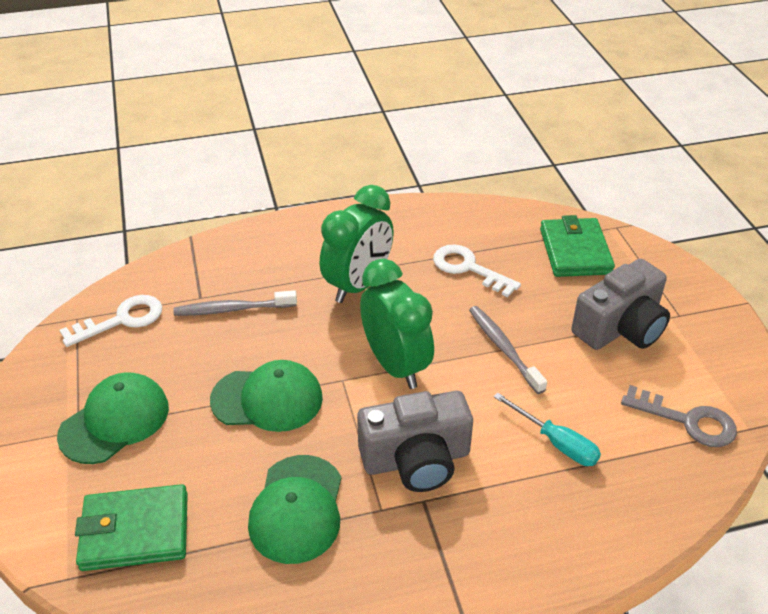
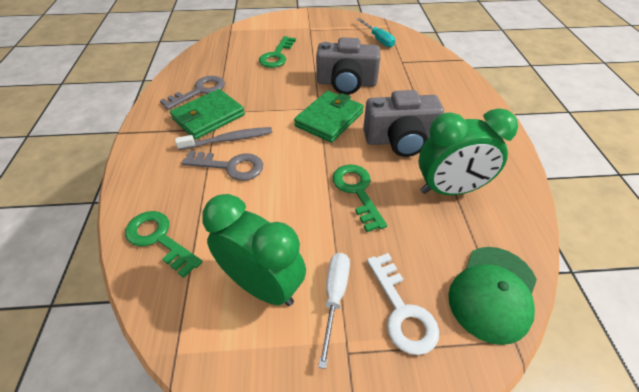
green cap: 3 -> 1
green key: 0 -> 3
grey key: 1 -> 2
grey toothbrush: 2 -> 1
white key: 2 -> 1
white screwdriver: 0 -> 1

